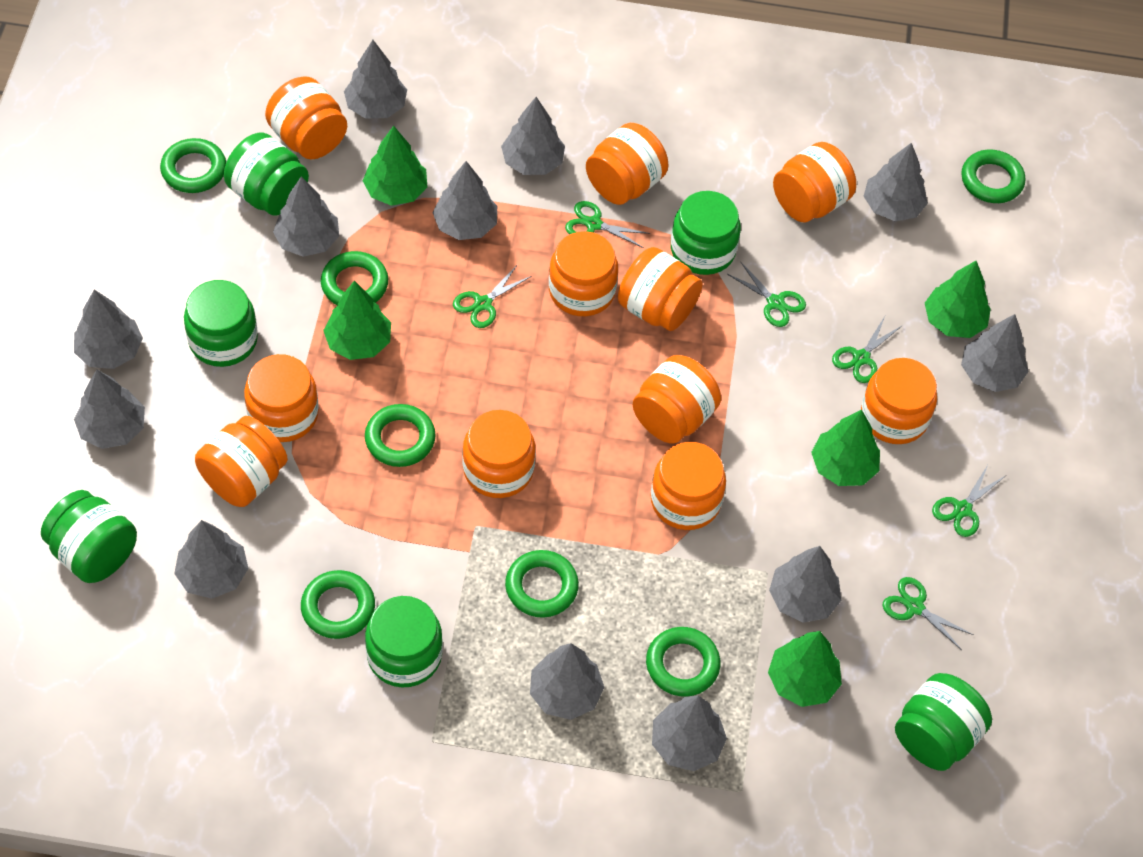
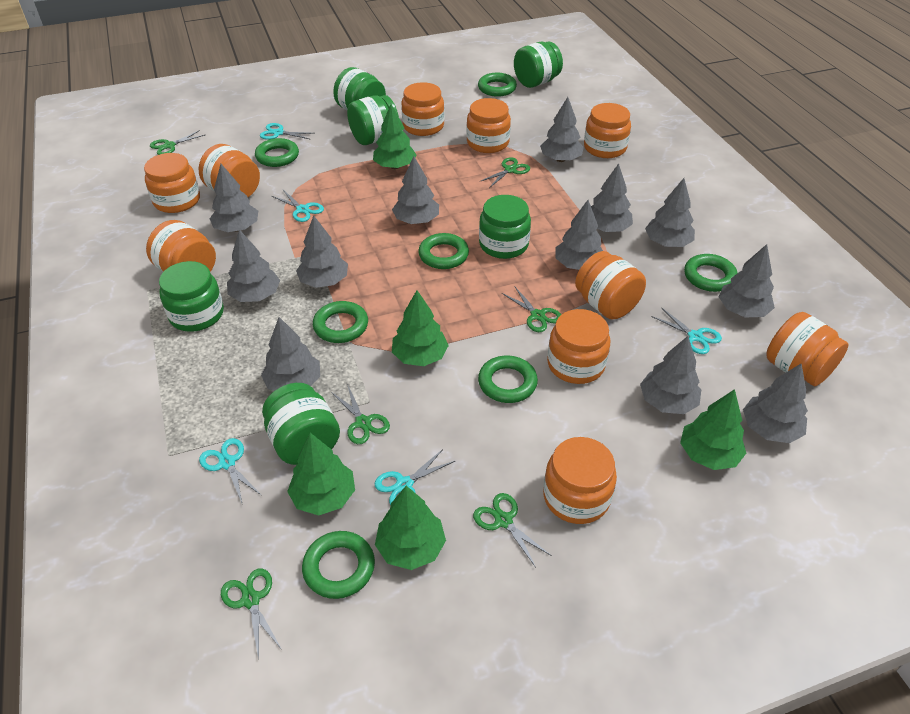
orange jar: 11 -> 10
turquoise scissors: 0 -> 5

